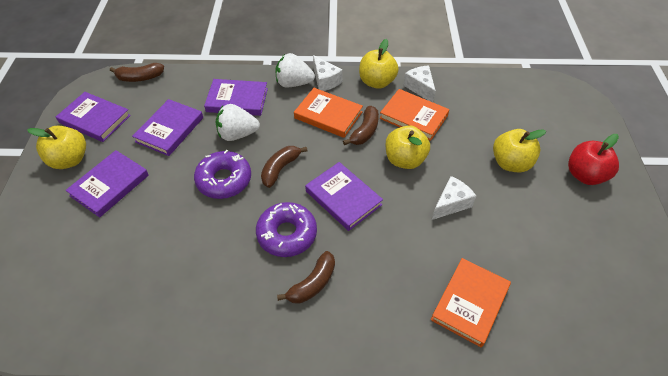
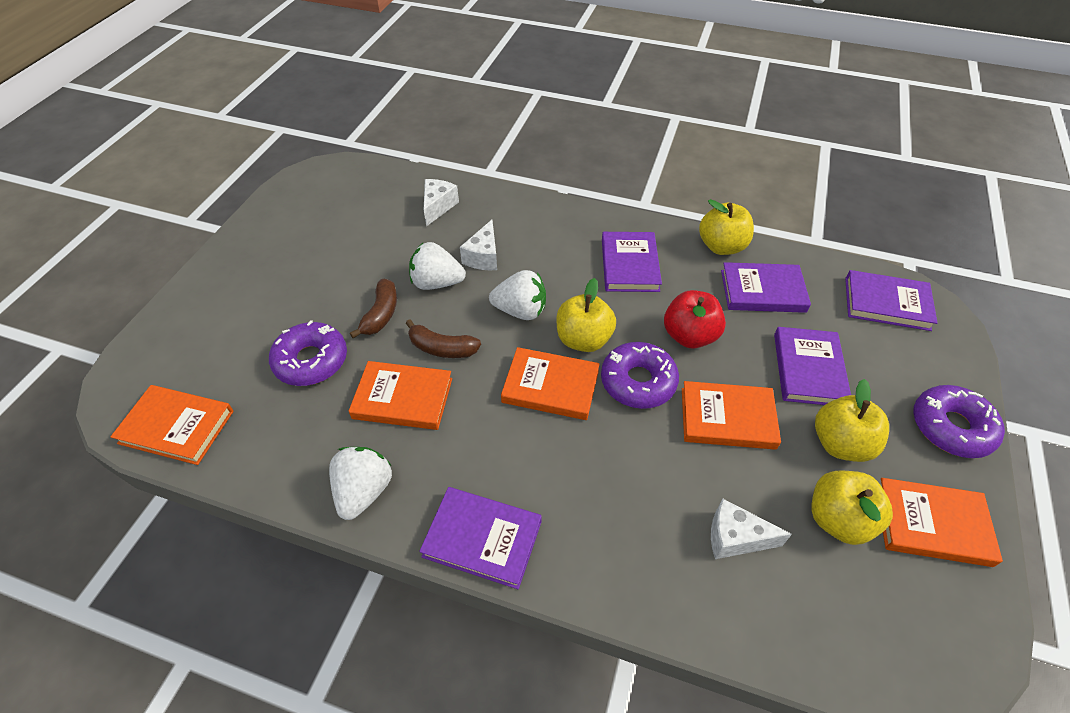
brown banana: 4 -> 2
orange book: 3 -> 5
purple donut: 2 -> 3
white strawberry: 2 -> 3

